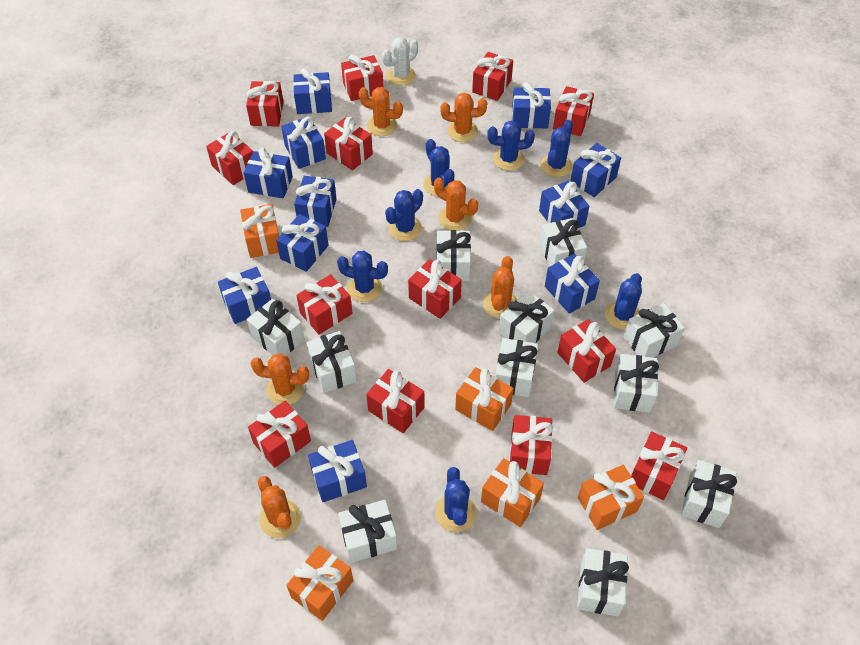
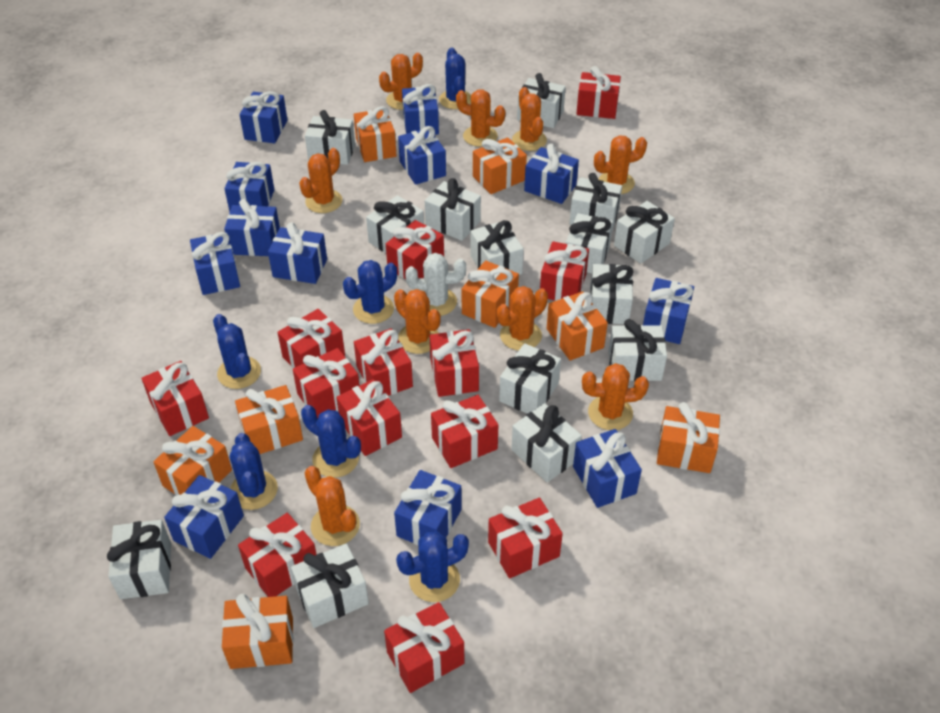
blue cactus: 7 -> 6
blue gift: 11 -> 12
orange cactus: 6 -> 9
orange gift: 5 -> 8
white gift: 11 -> 14

